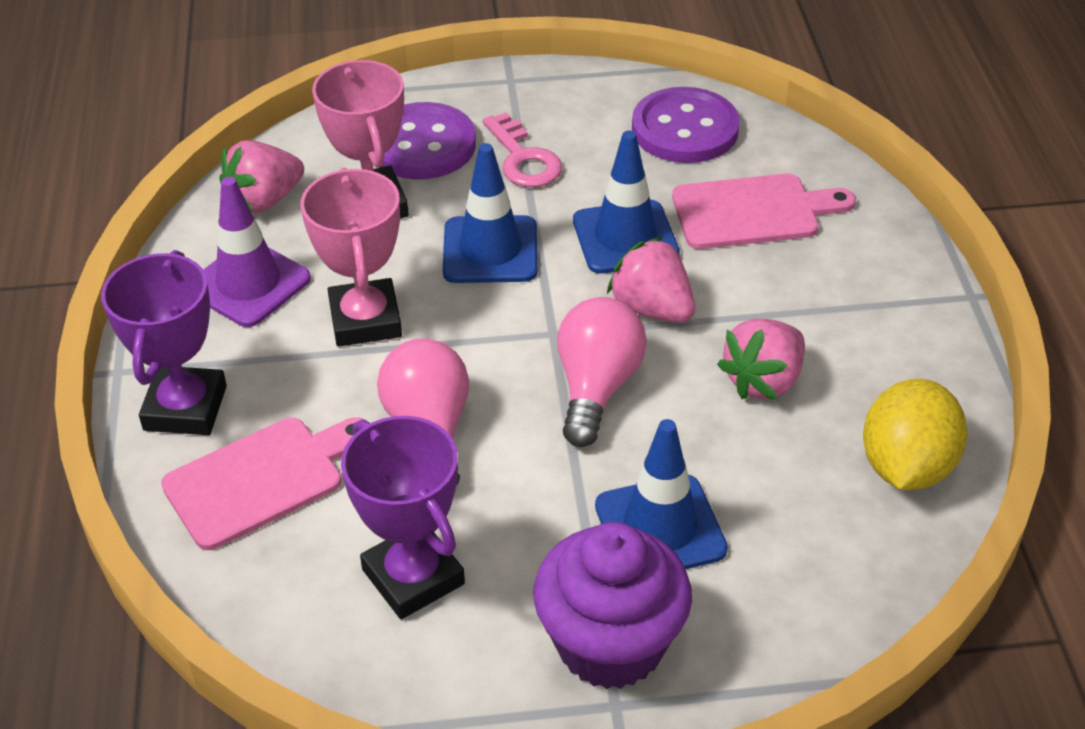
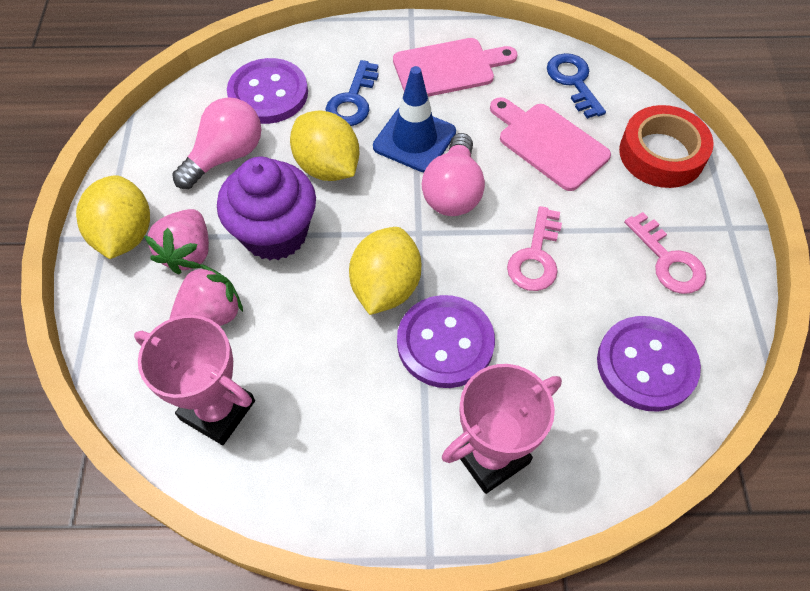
blue key: 0 -> 2
blue traffic cone: 3 -> 1
pink key: 1 -> 2
pink strawberry: 3 -> 2
purple button: 2 -> 3
purple traffic cone: 1 -> 0
purple trophy: 2 -> 0
red tape: 0 -> 1
yellow lemon: 1 -> 3

